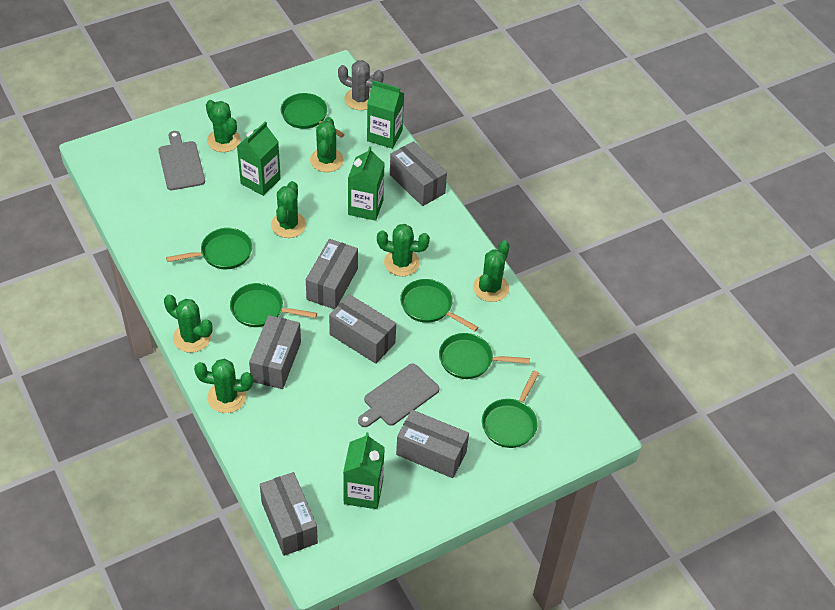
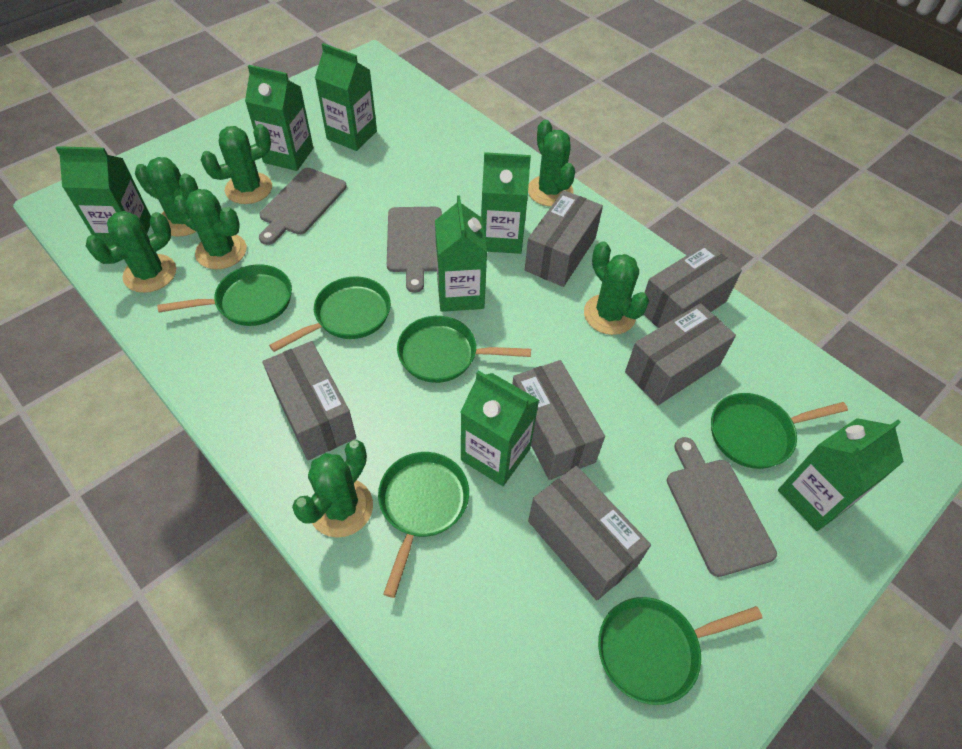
green carton: 4 -> 7
grey cactus: 1 -> 0
grey cutting board: 2 -> 3

